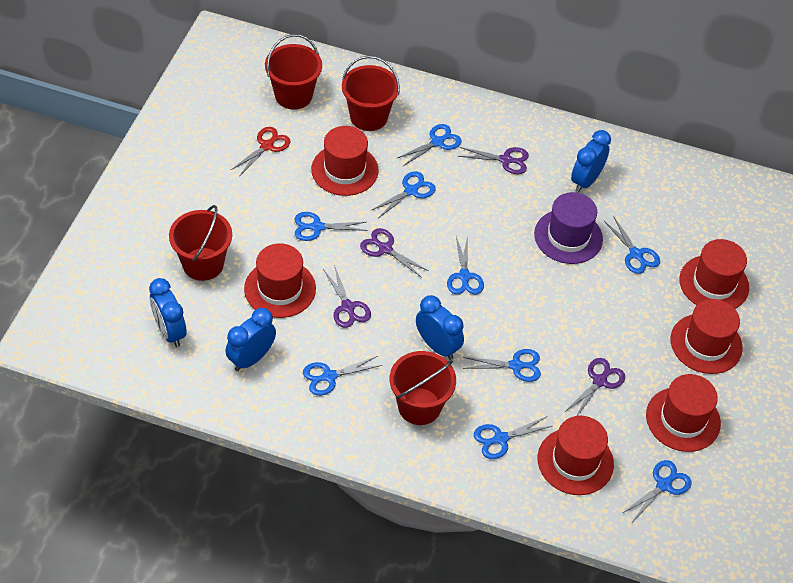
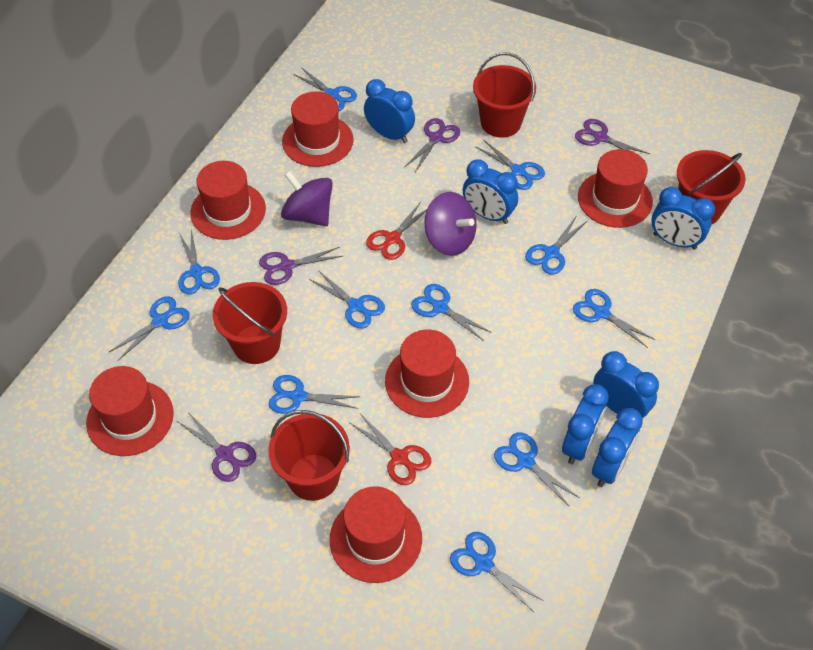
blue clock: 4 -> 6
blue scissors: 9 -> 11
purple hat: 1 -> 0
purple spinning top: 0 -> 2
red scissors: 1 -> 2

